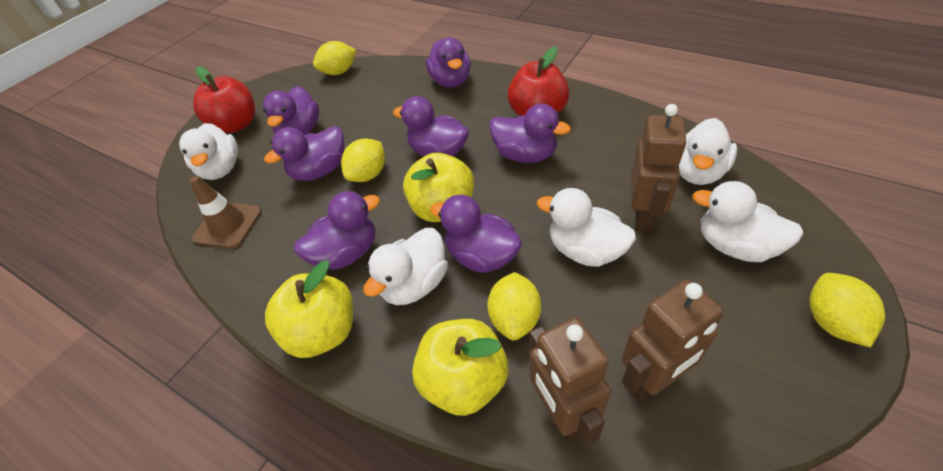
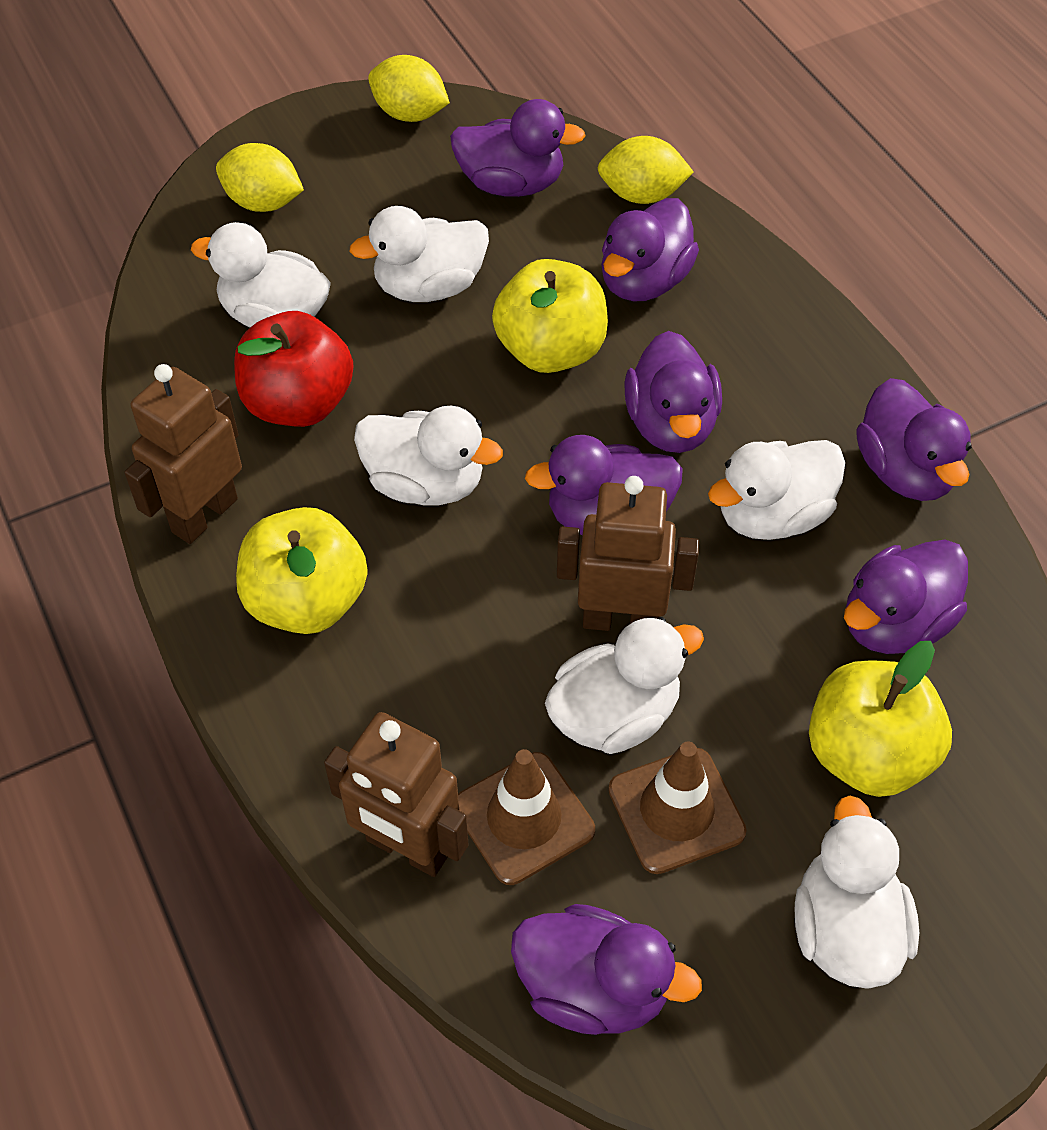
brown traffic cone: 1 -> 2
red apple: 2 -> 1
white duck: 5 -> 6
yellow lemon: 4 -> 3

